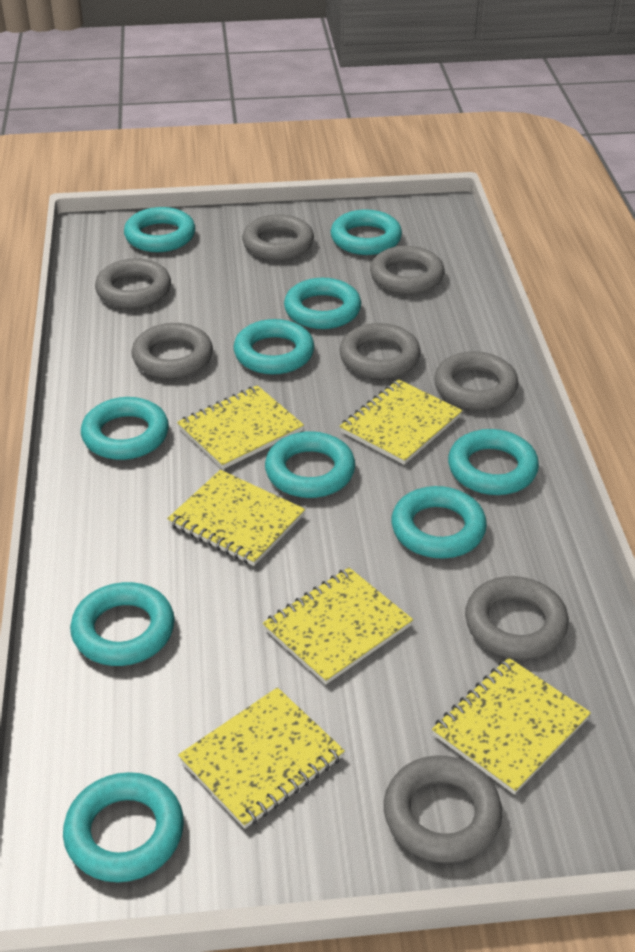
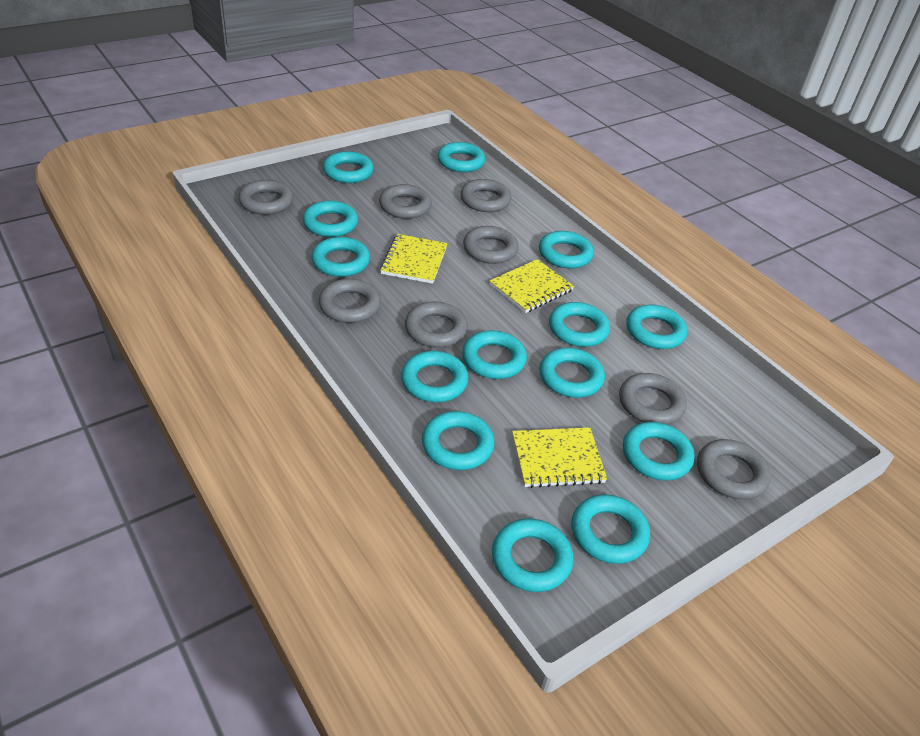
turquoise ring: 10 -> 14
yellow notebook: 6 -> 3

